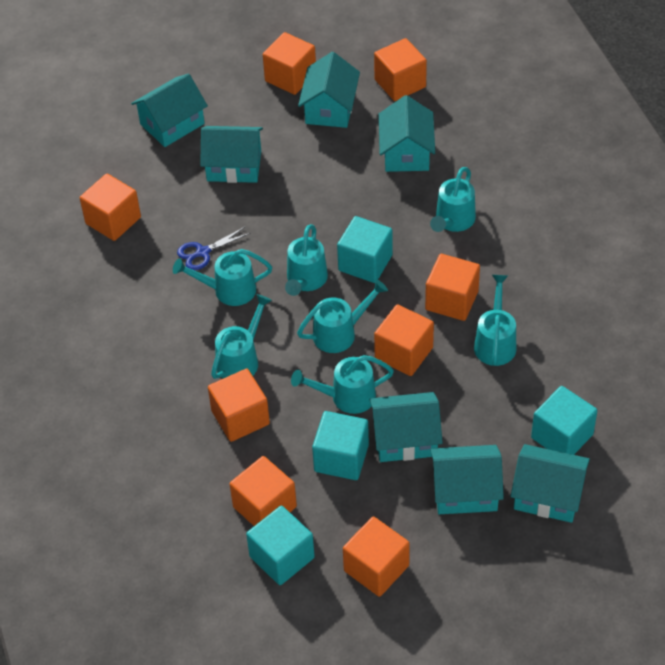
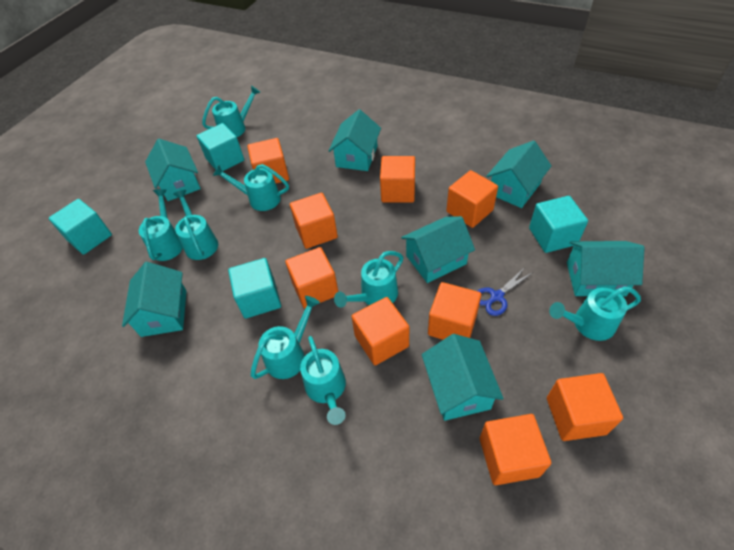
orange cube: 8 -> 9
turquoise watering can: 7 -> 8

